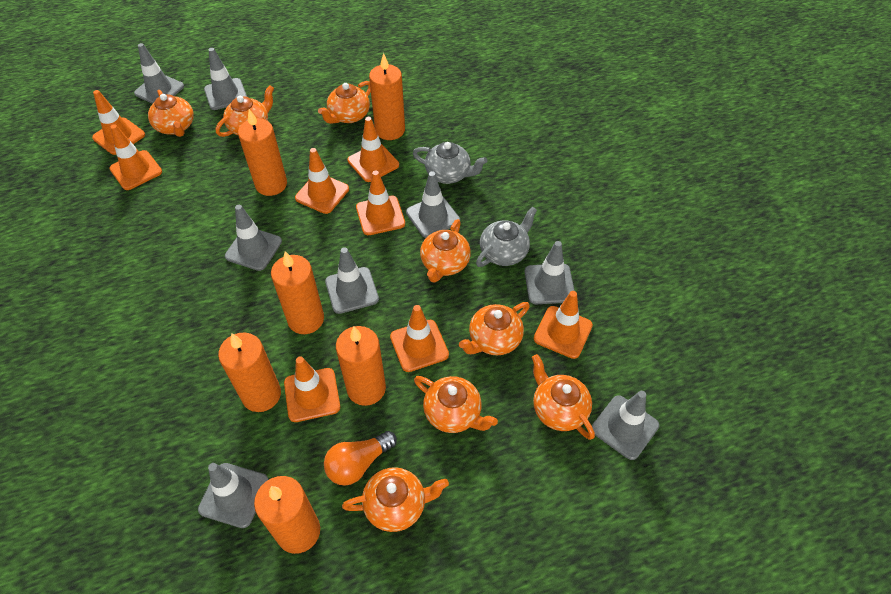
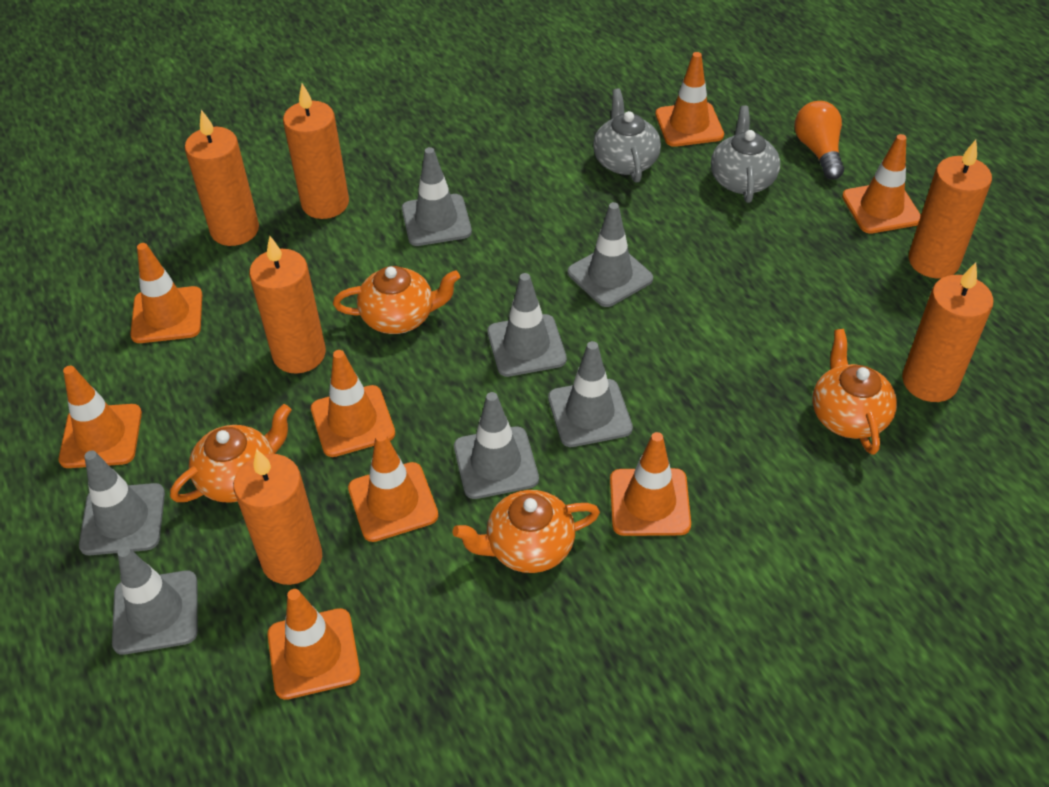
grey traffic cone: 8 -> 7
orange teapot: 8 -> 4

